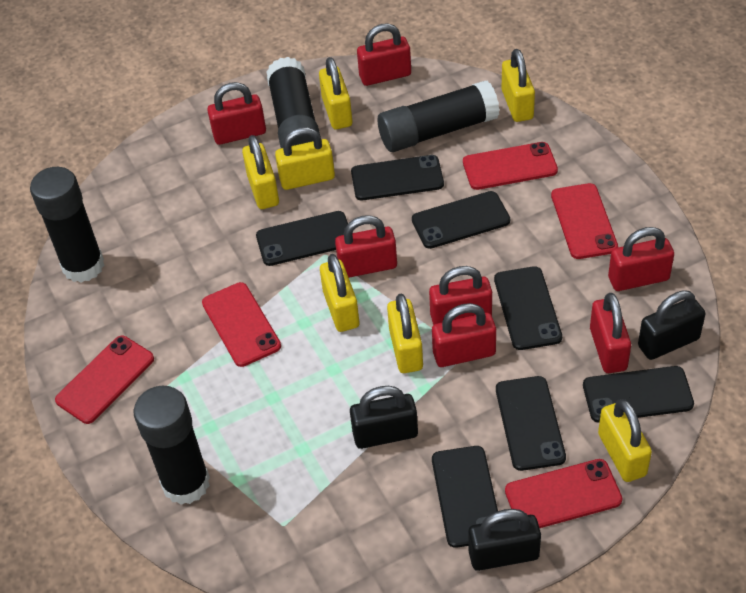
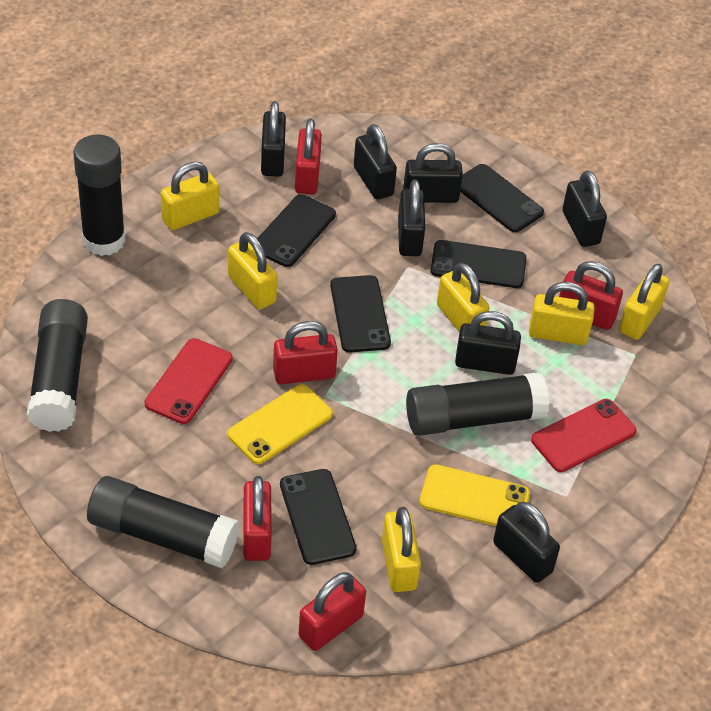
black padlock: 3 -> 7
black phone: 7 -> 5
red padlock: 7 -> 5
red phone: 5 -> 2
yellow padlock: 7 -> 6
yellow phone: 0 -> 2

